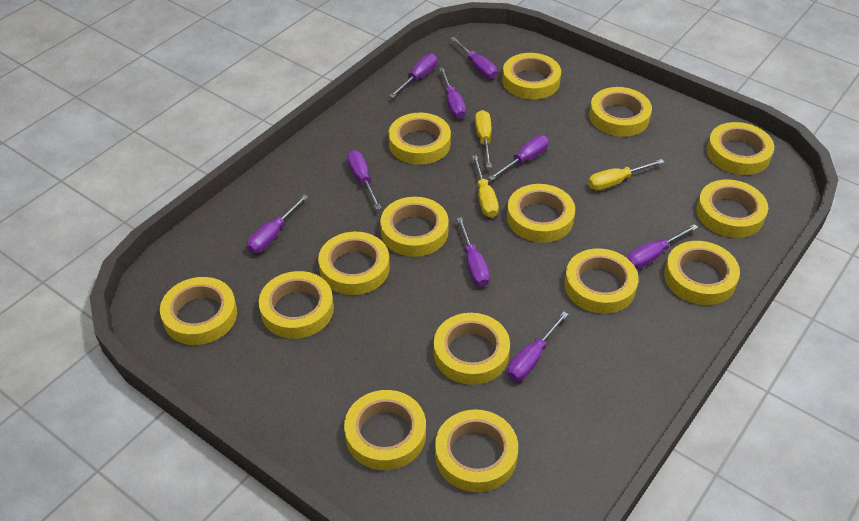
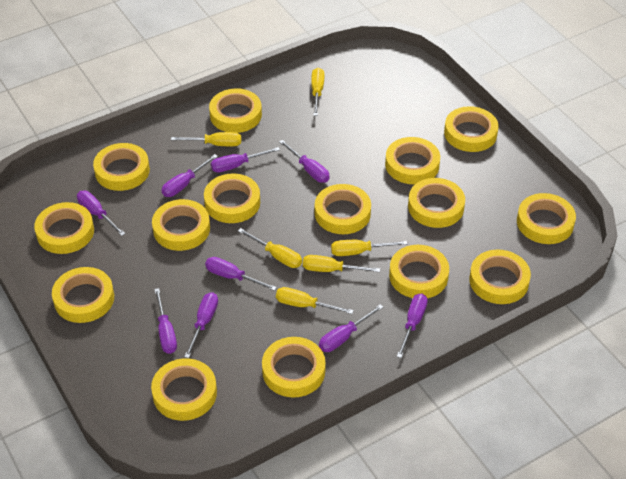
yellow screwdriver: 3 -> 6

